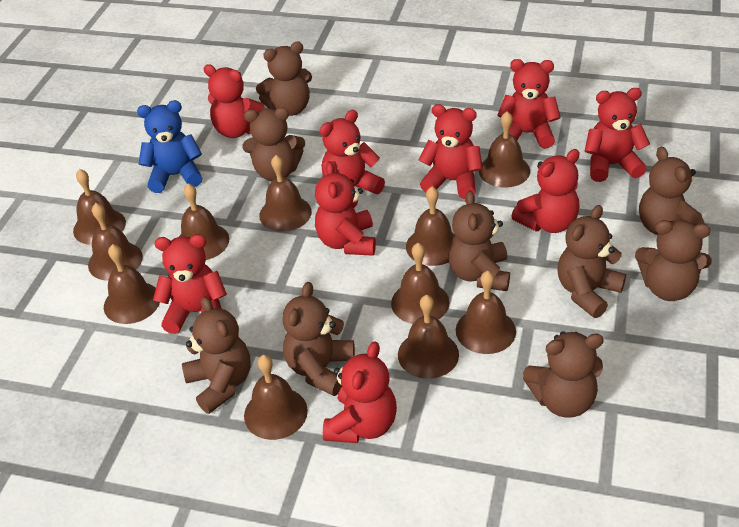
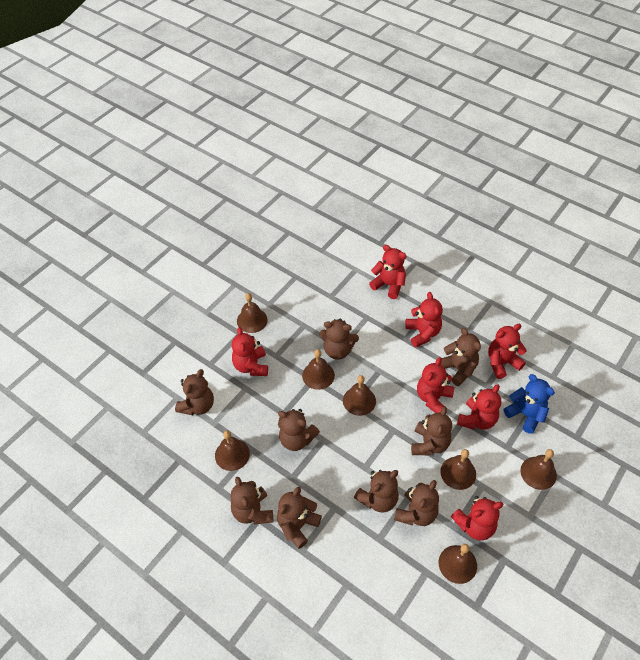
brown bell: 11 -> 7
red teddy bear: 9 -> 7

